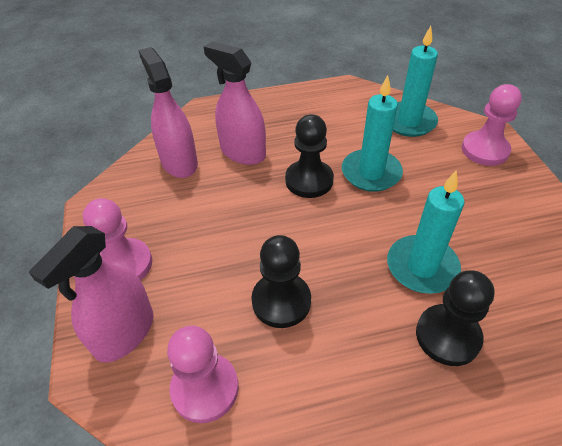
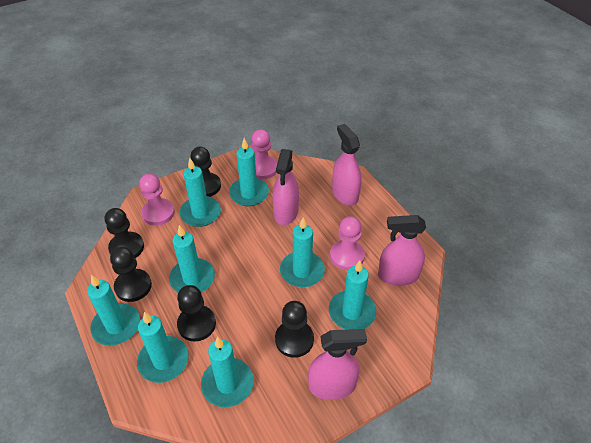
black pawn: 3 -> 5
pink spray bottle: 3 -> 4
turquoise candle: 3 -> 8

